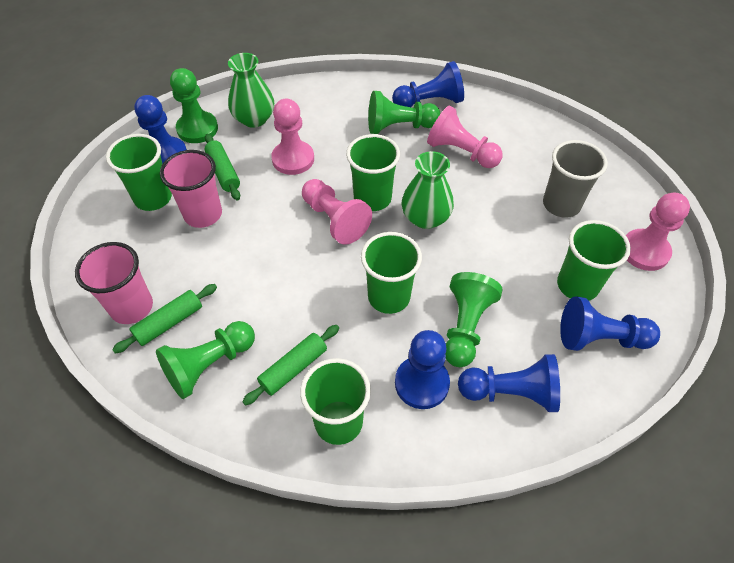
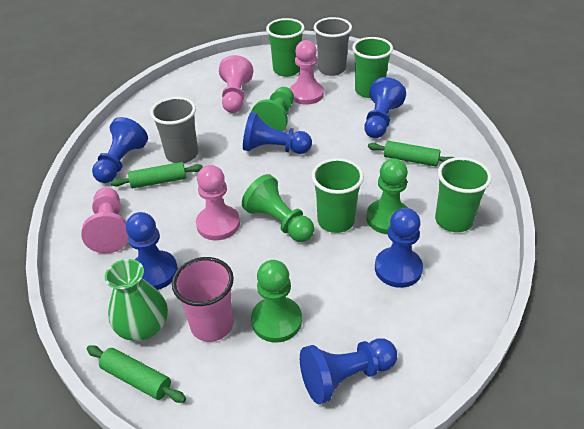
blue pawn: 5 -> 6
green cup: 5 -> 4
green vase: 2 -> 1
grey cup: 1 -> 2
pink cup: 2 -> 1

